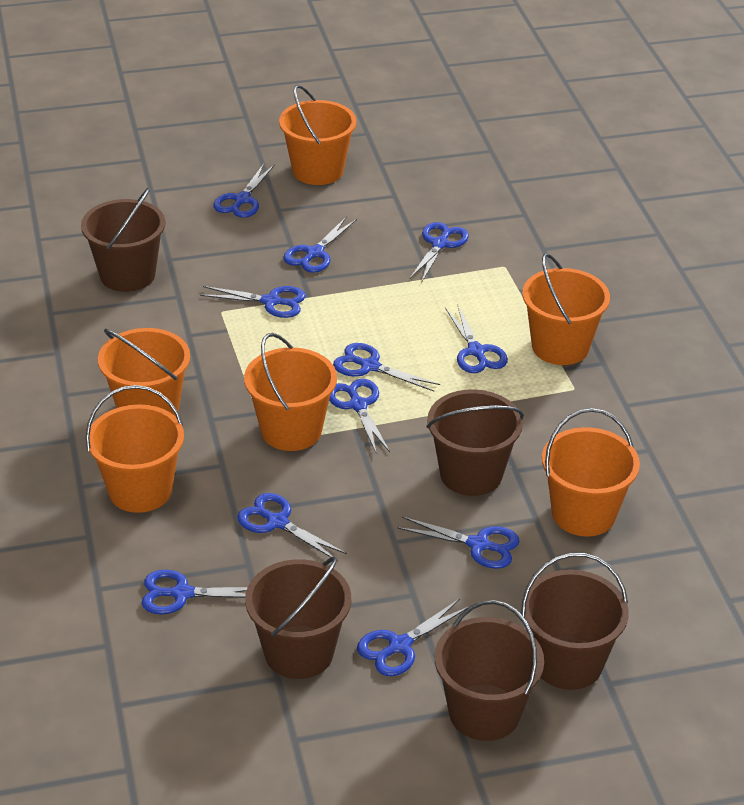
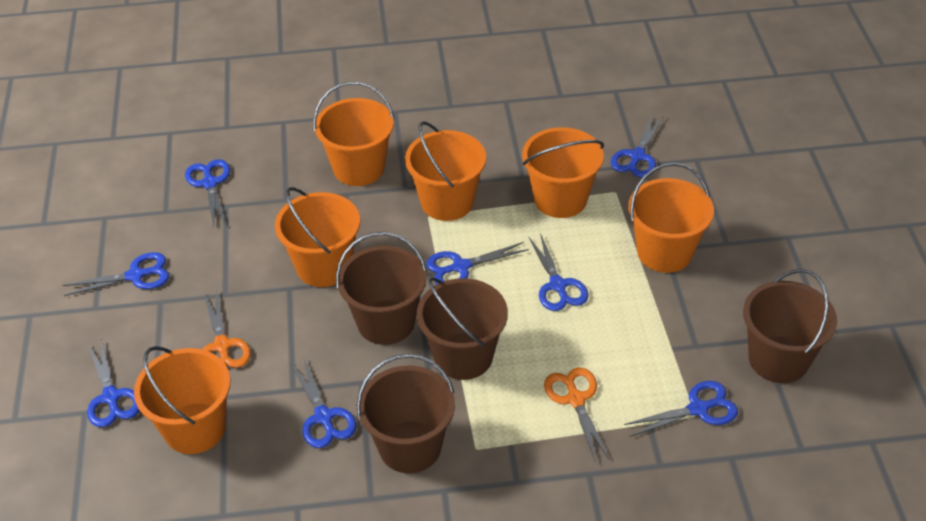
blue scissors: 11 -> 8
brown bucket: 5 -> 4
orange scissors: 0 -> 2

